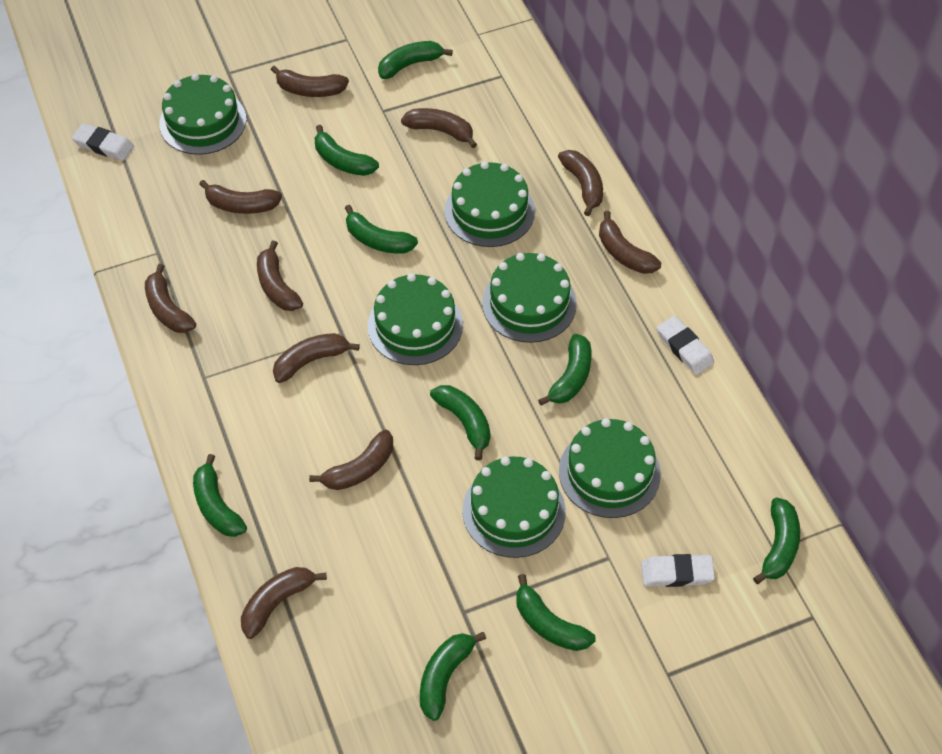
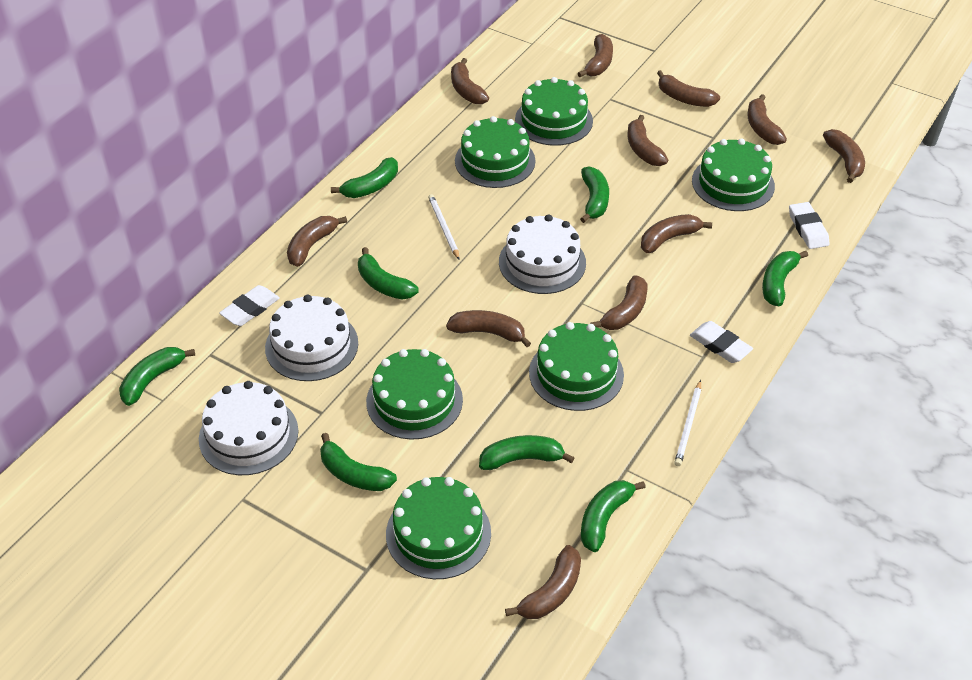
brown banana: 10 -> 11
green banana: 9 -> 8
white cake: 0 -> 3
white pencil: 0 -> 2

